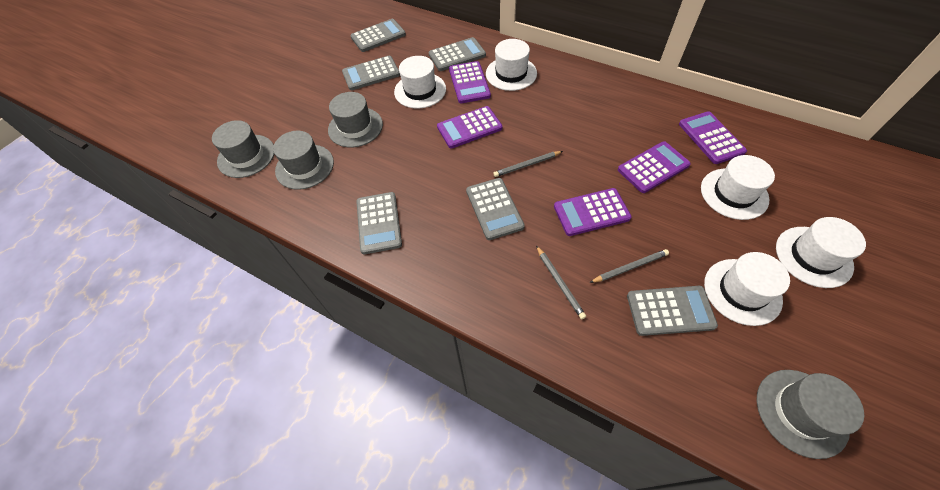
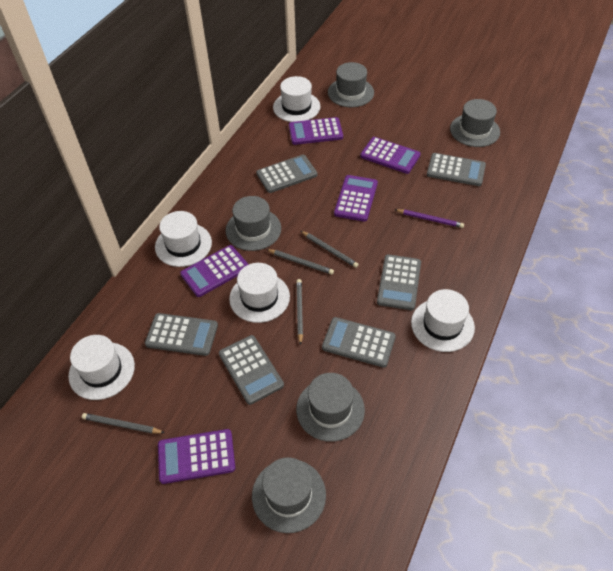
grey hat: 4 -> 5
grey pencil: 3 -> 4
purple pencil: 0 -> 1

